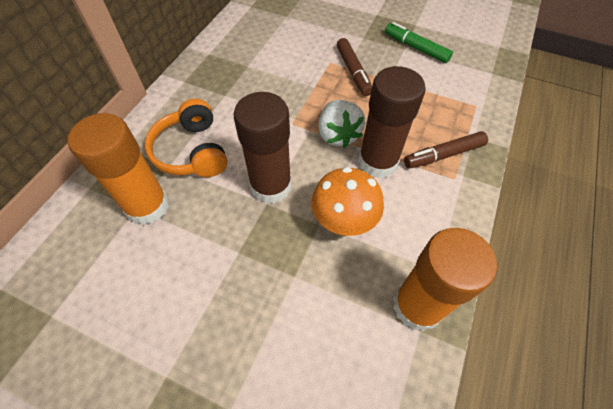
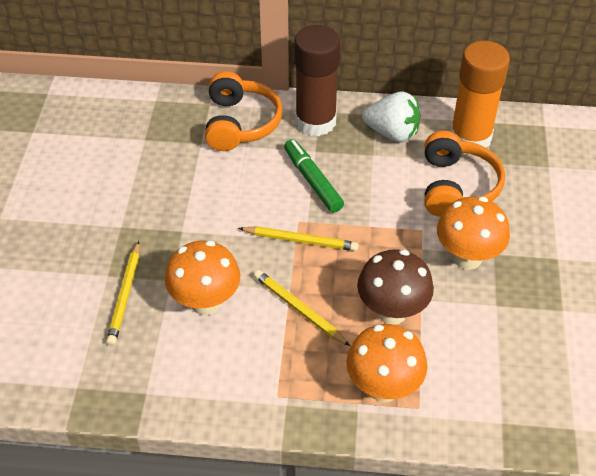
brown glue stick: 2 -> 1
brown marker: 2 -> 0
brown mushroom: 0 -> 1
orange glue stick: 2 -> 1
orange headphones: 1 -> 2
orange mushroom: 1 -> 3
yellow pencil: 0 -> 3

